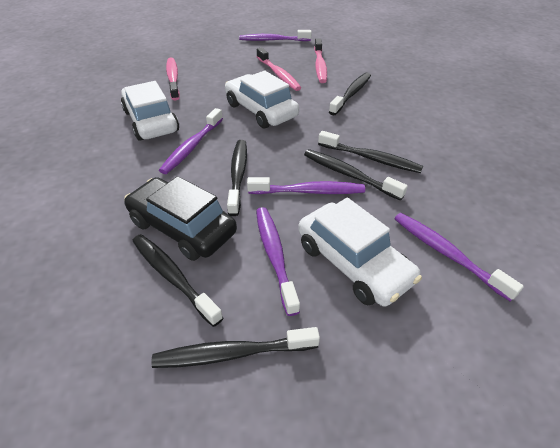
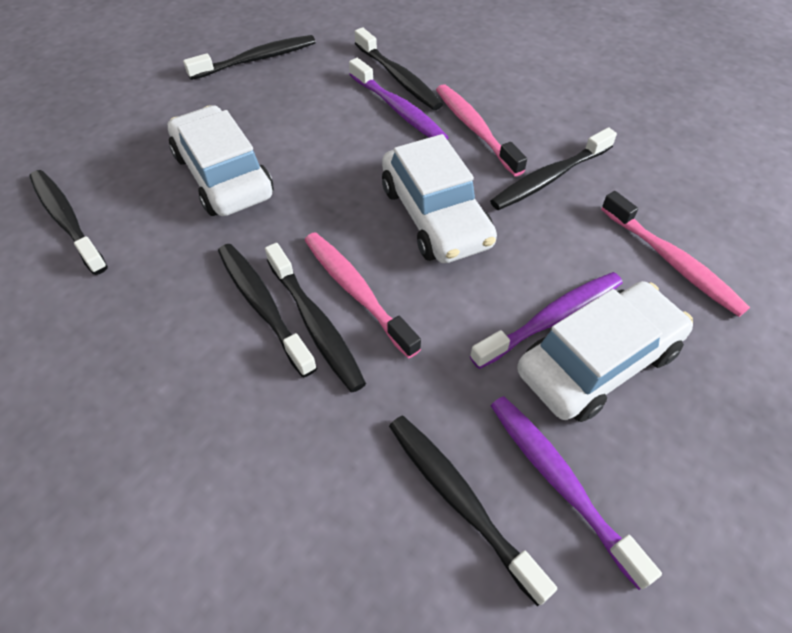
black car: 1 -> 0
black toothbrush: 6 -> 7
purple toothbrush: 5 -> 3

